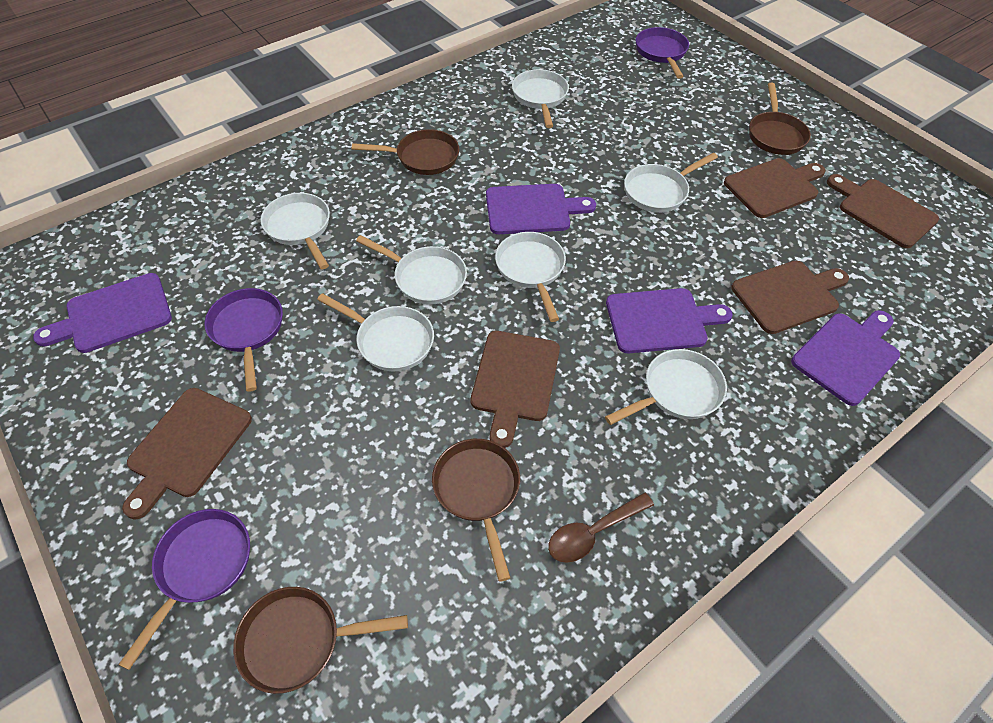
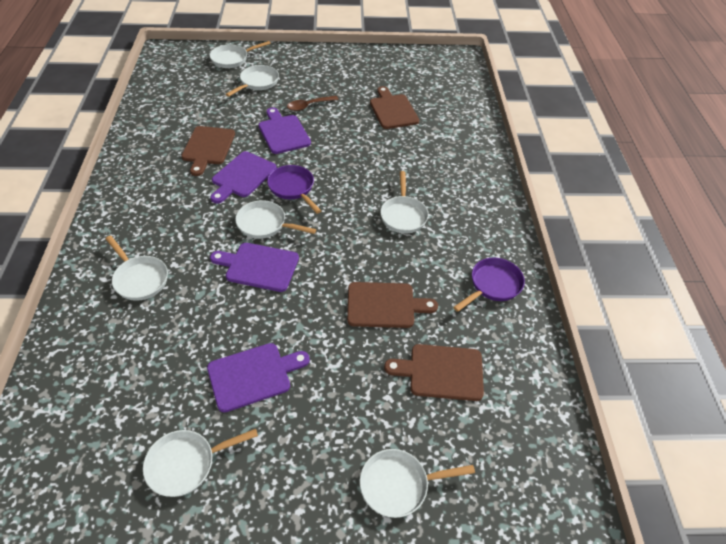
brown cutting board: 5 -> 4
brown pan: 4 -> 0
purple pan: 3 -> 2

